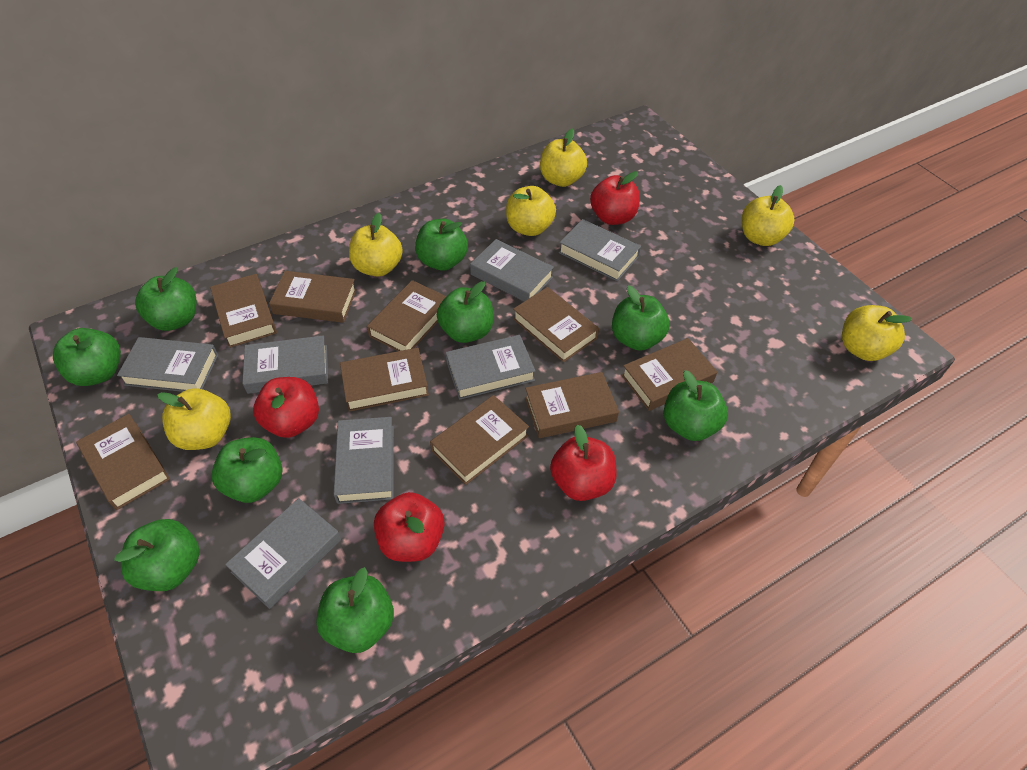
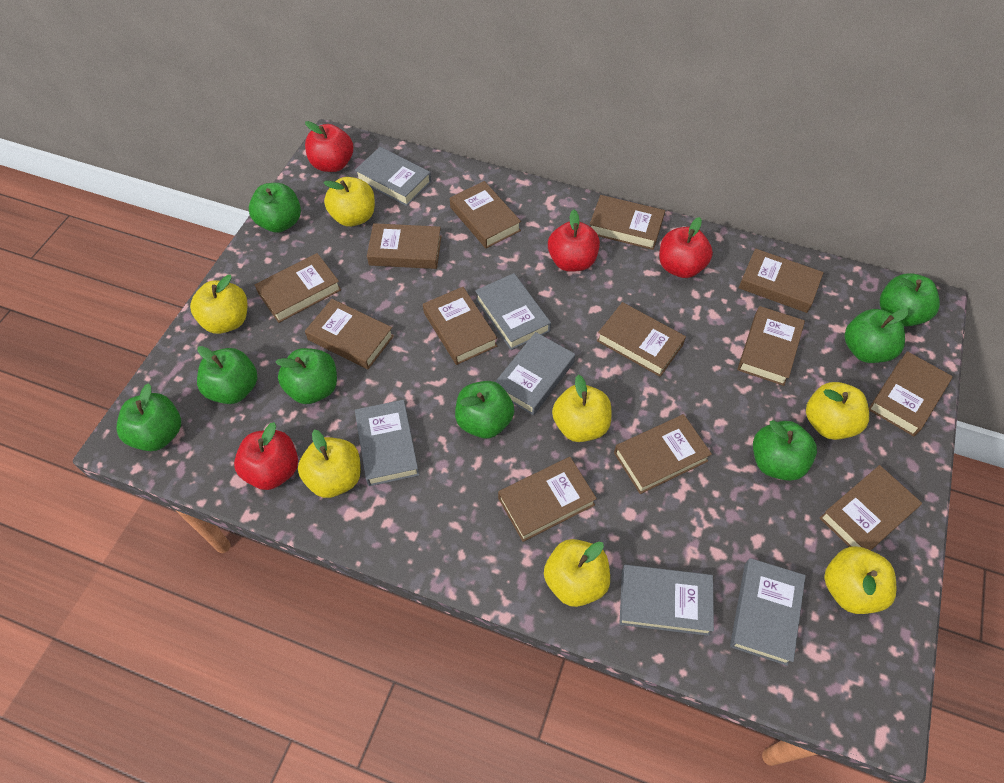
brown book: 9 -> 13
green apple: 9 -> 8
grey book: 7 -> 6
yellow apple: 6 -> 7

